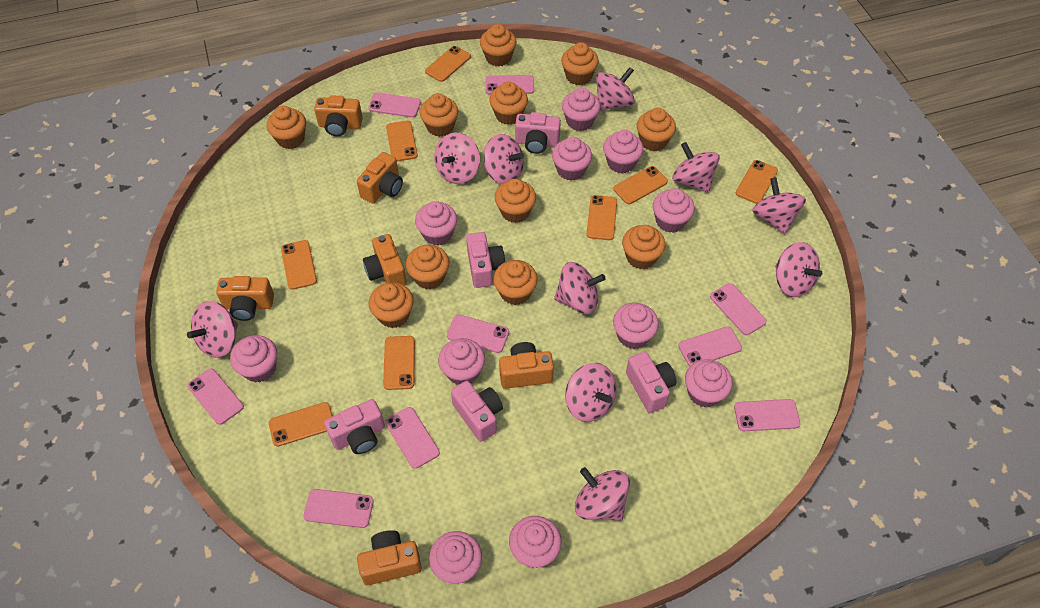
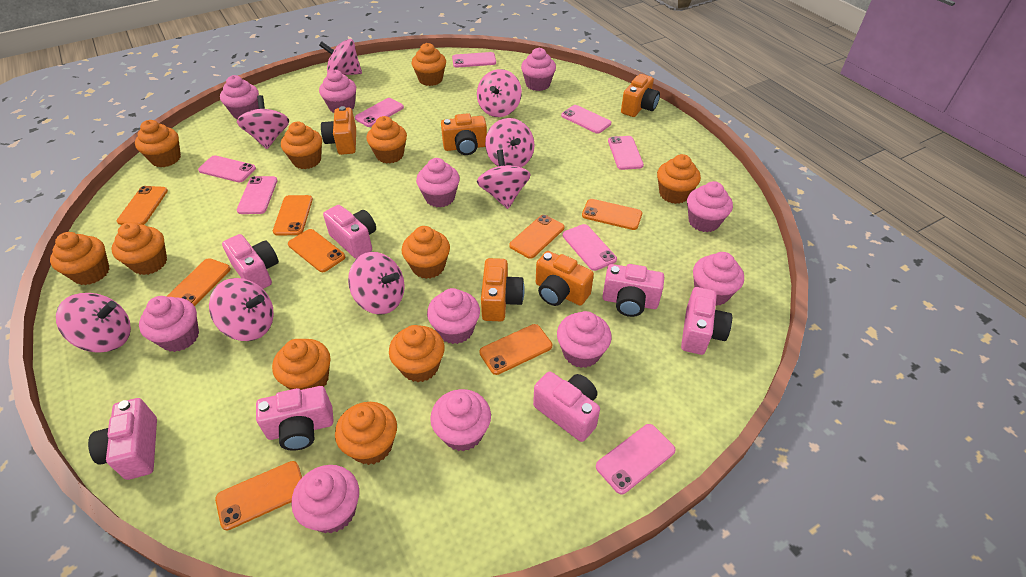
orange camera: 6 -> 5
pink camera: 5 -> 7
pink phone: 9 -> 8
pink spinning top: 10 -> 8

